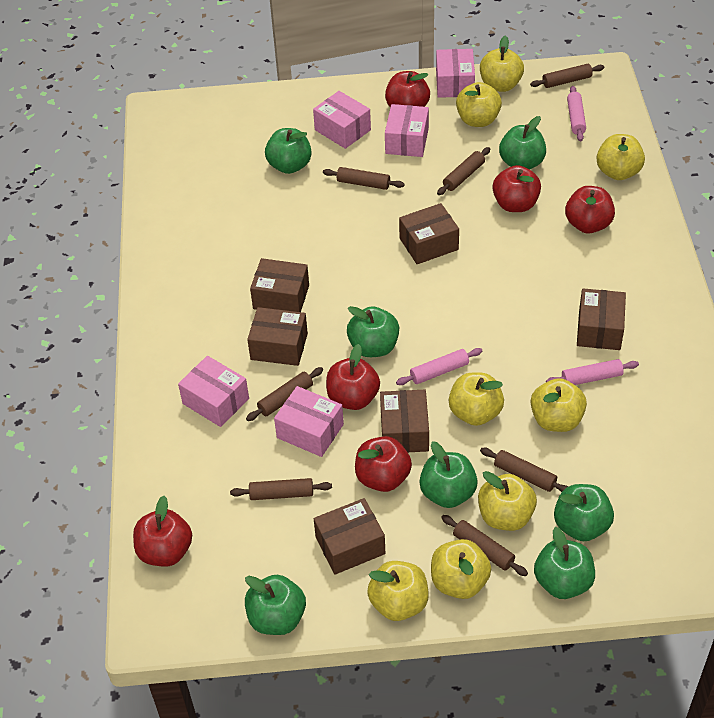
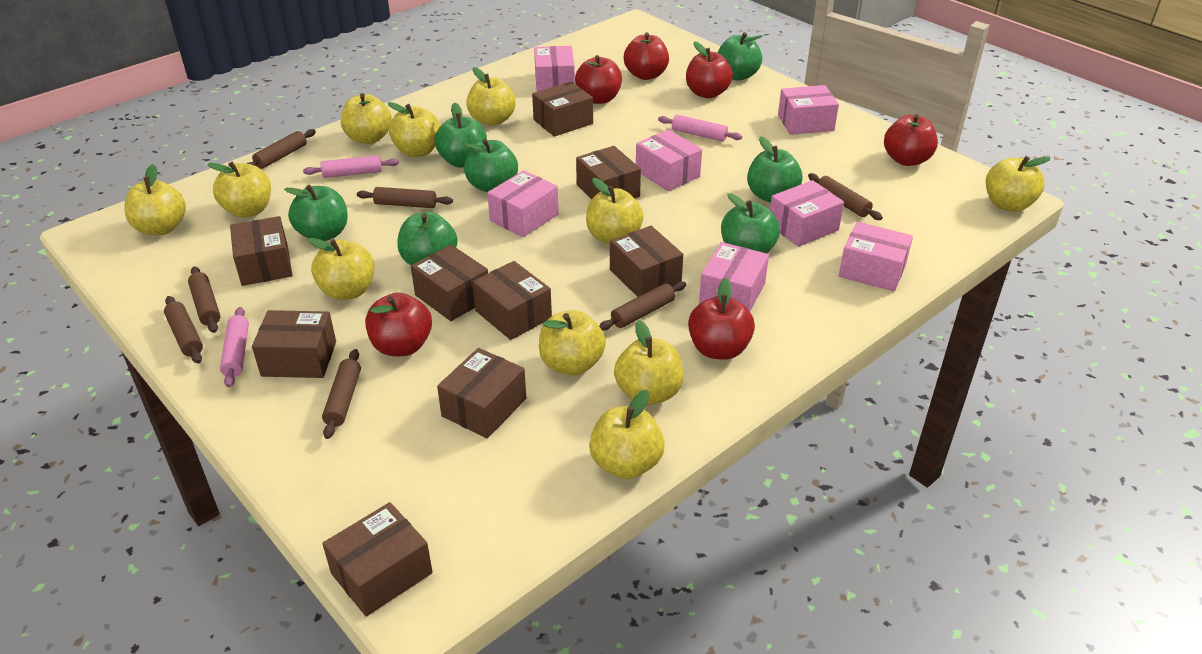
brown box: 6 -> 9
pink box: 5 -> 7
yellow apple: 8 -> 11

